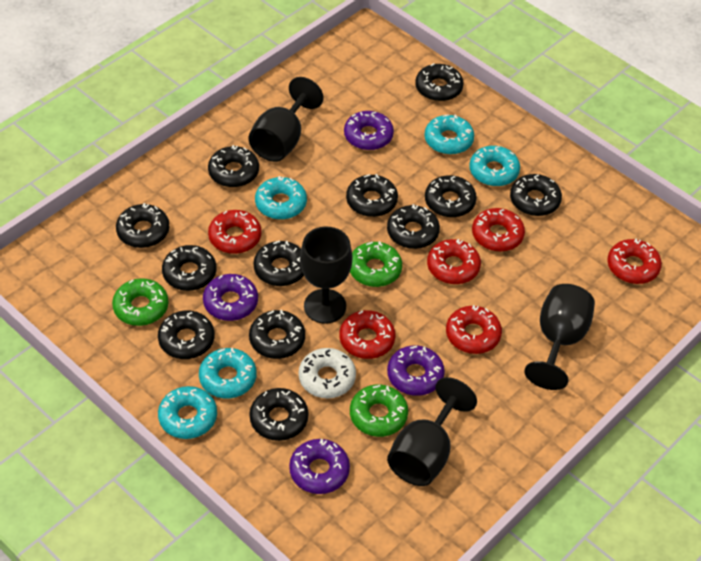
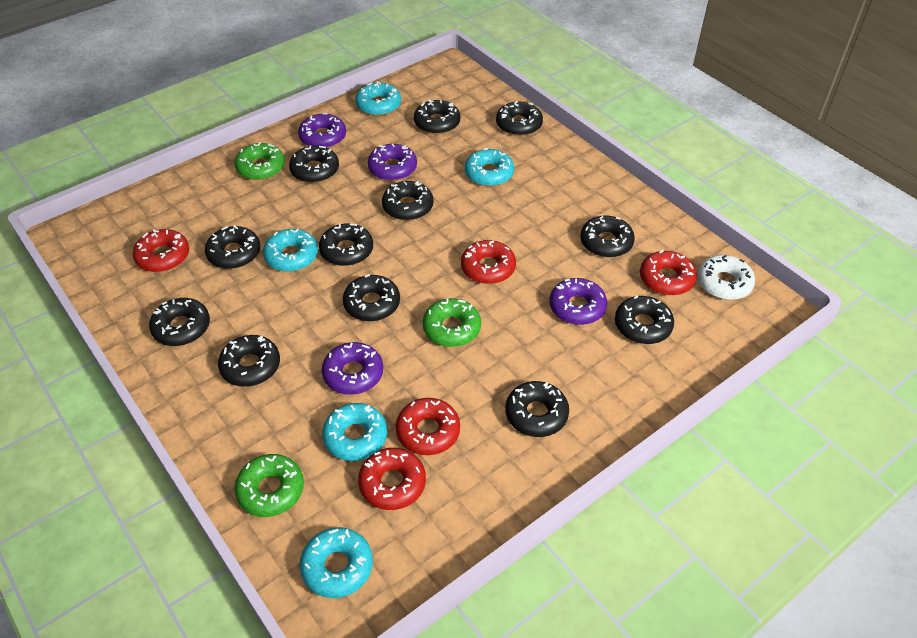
black goblet: 4 -> 0
red donut: 6 -> 5

